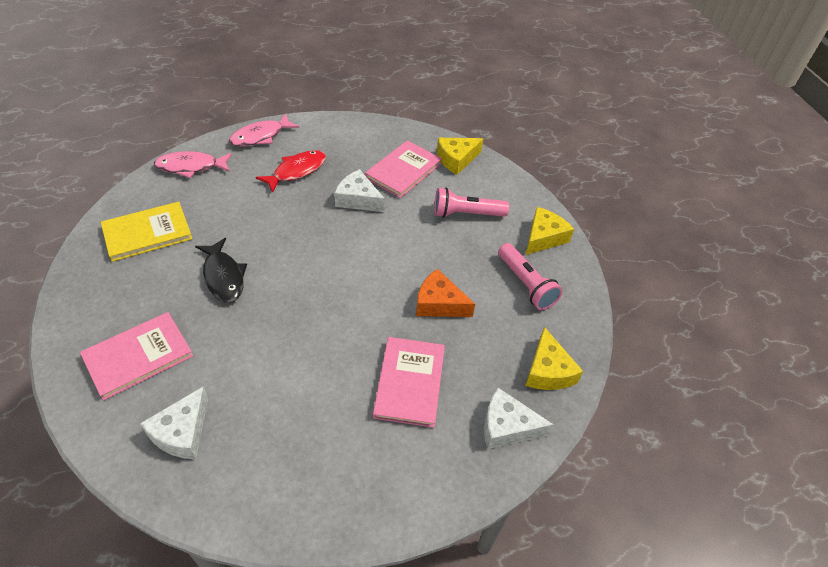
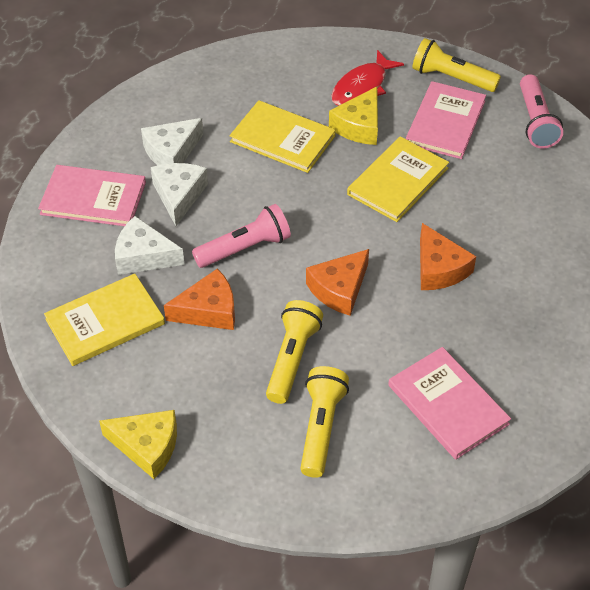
black fish: 1 -> 0
orange cheese: 1 -> 3
pink fish: 2 -> 0
yellow book: 1 -> 3
yellow cheese: 3 -> 2
yellow flashlight: 0 -> 3

